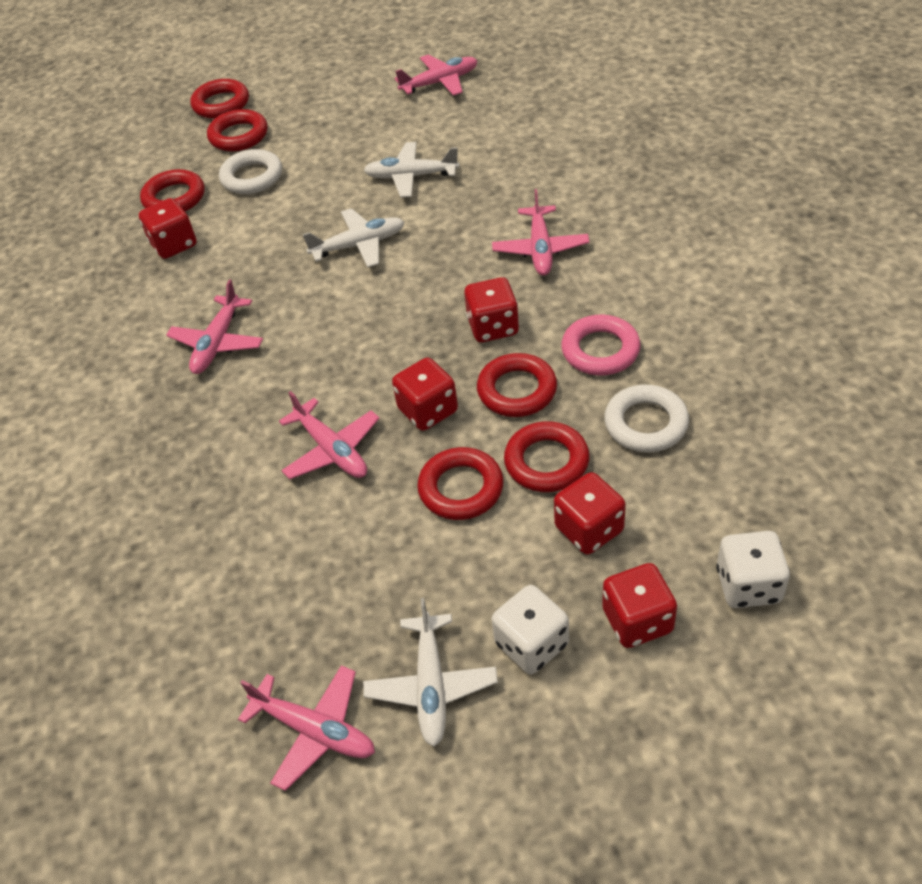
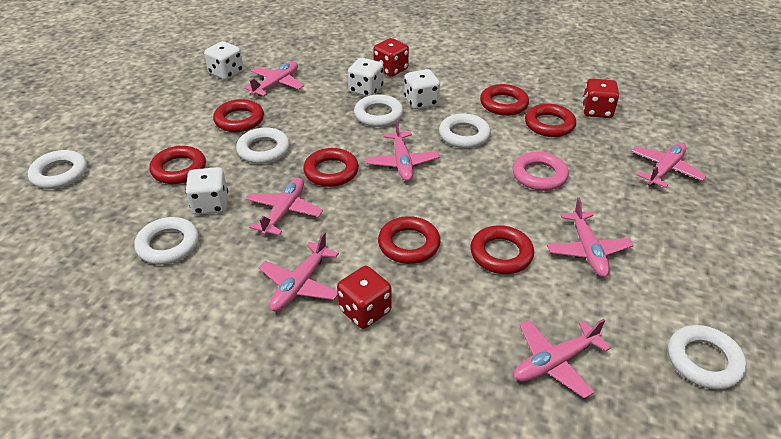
pink plane: 5 -> 7
red dice: 5 -> 3
red ring: 6 -> 7
white dice: 2 -> 4
white plane: 3 -> 0
white ring: 2 -> 6

